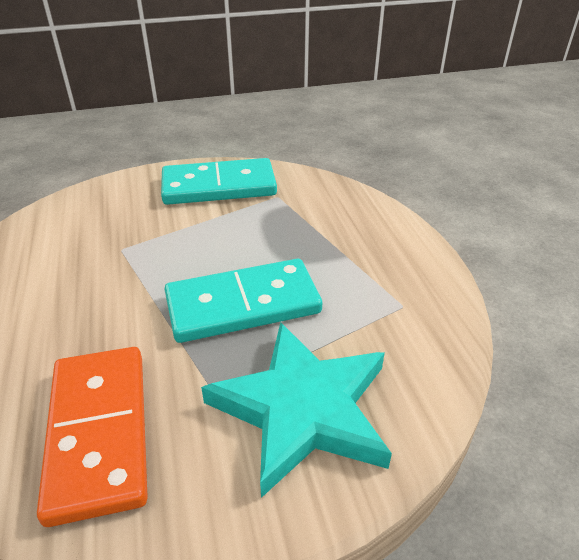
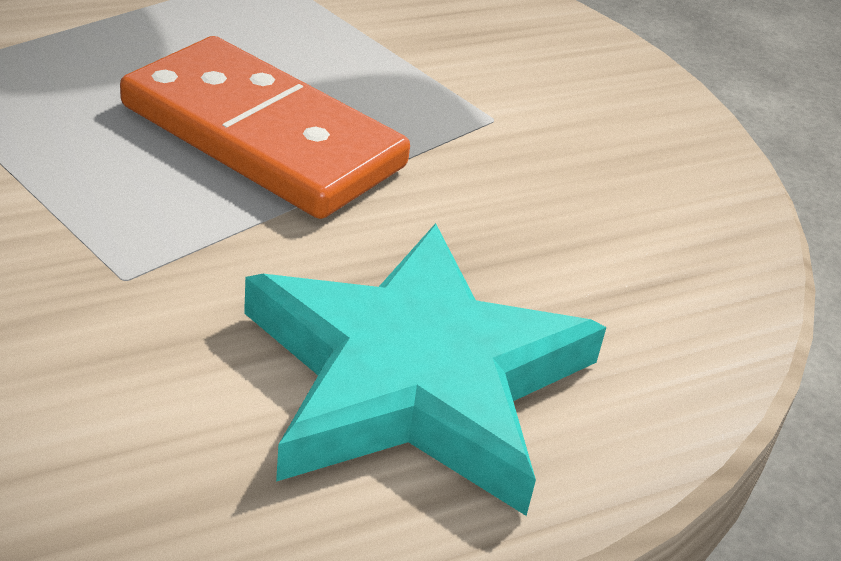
turquoise domino: 2 -> 0

